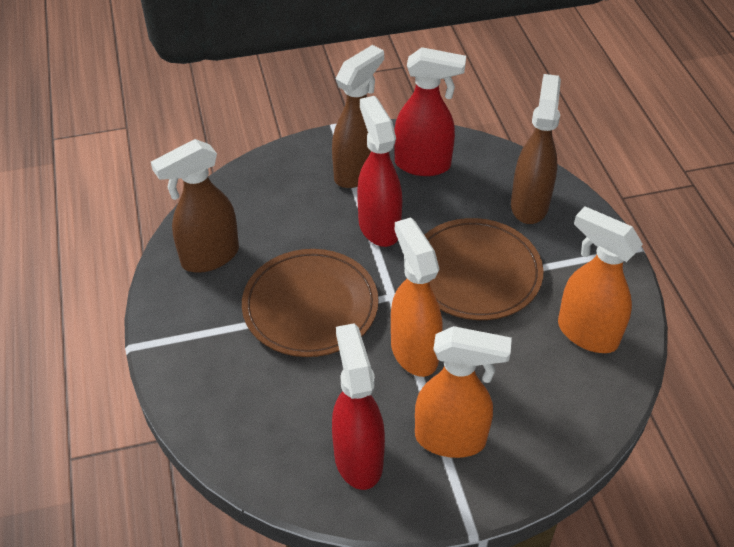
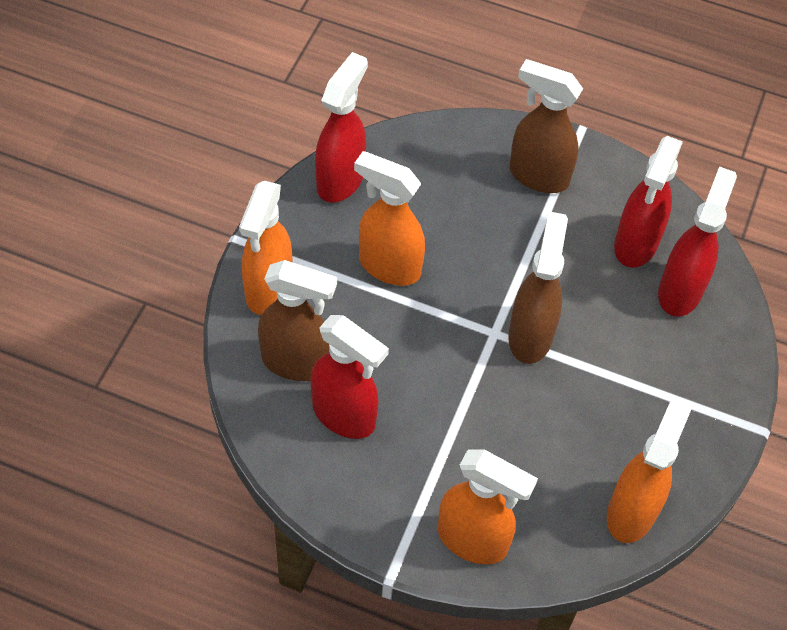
brown plate: 2 -> 0
orange spray bottle: 3 -> 4
red spray bottle: 3 -> 4

